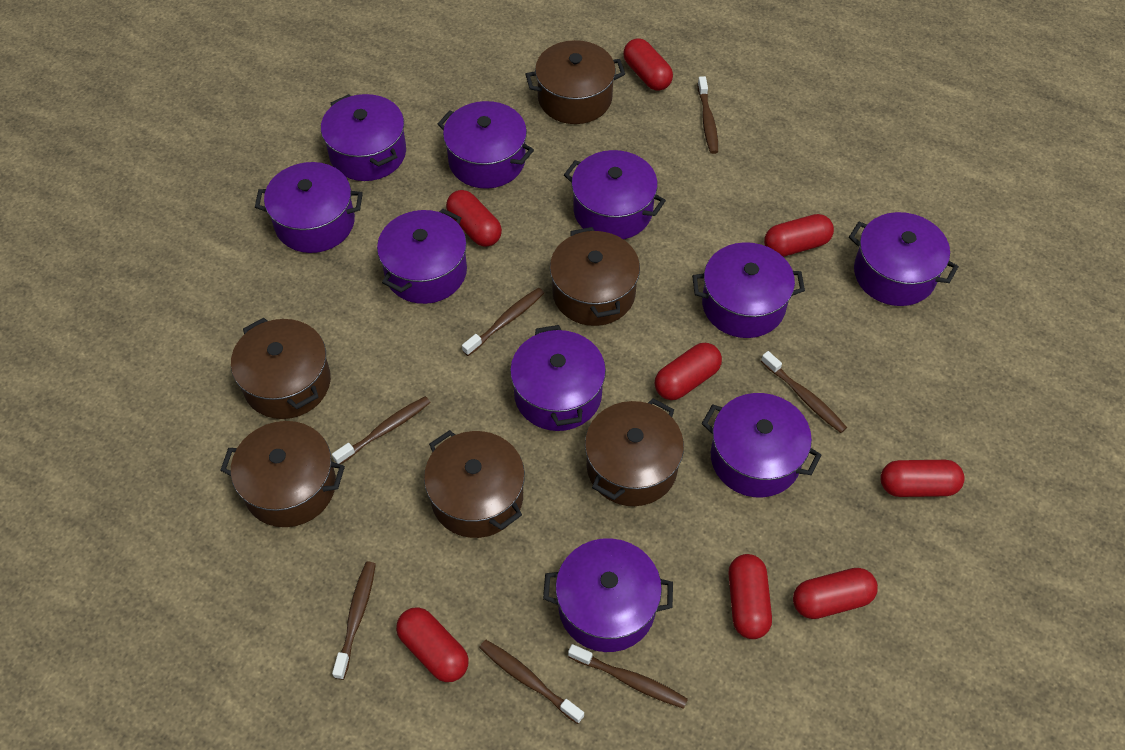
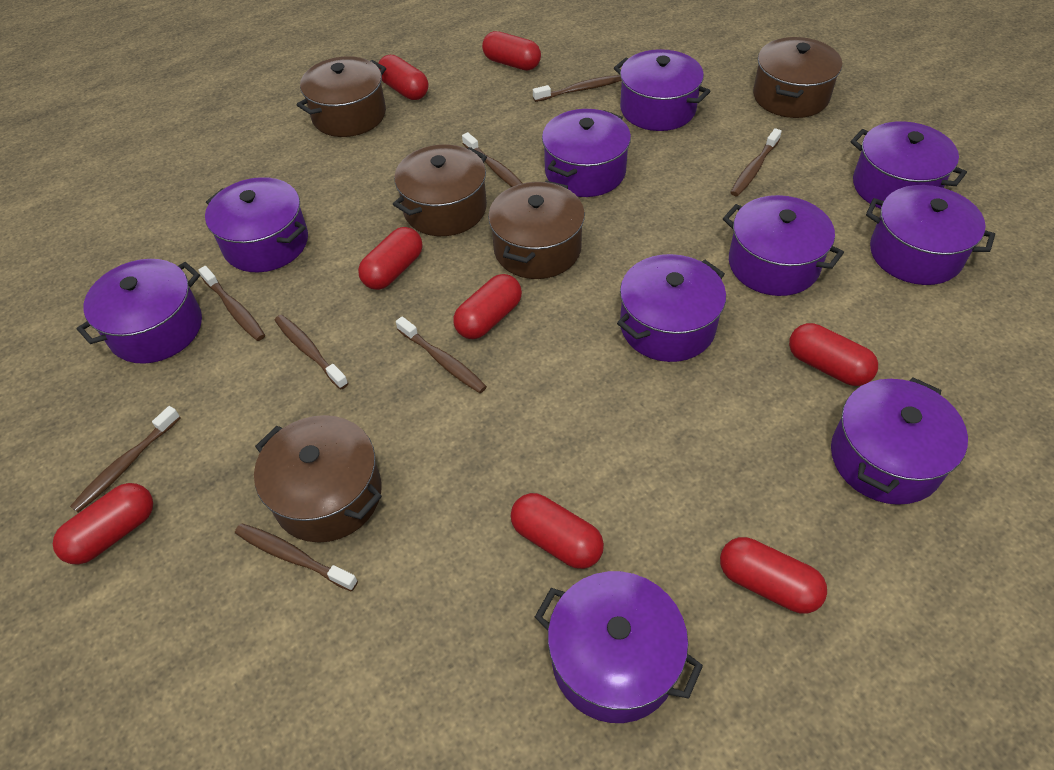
brown pot: 6 -> 5
brown toothbrush: 7 -> 8

